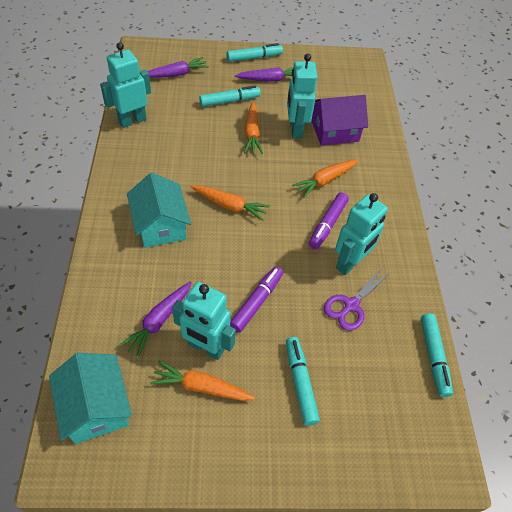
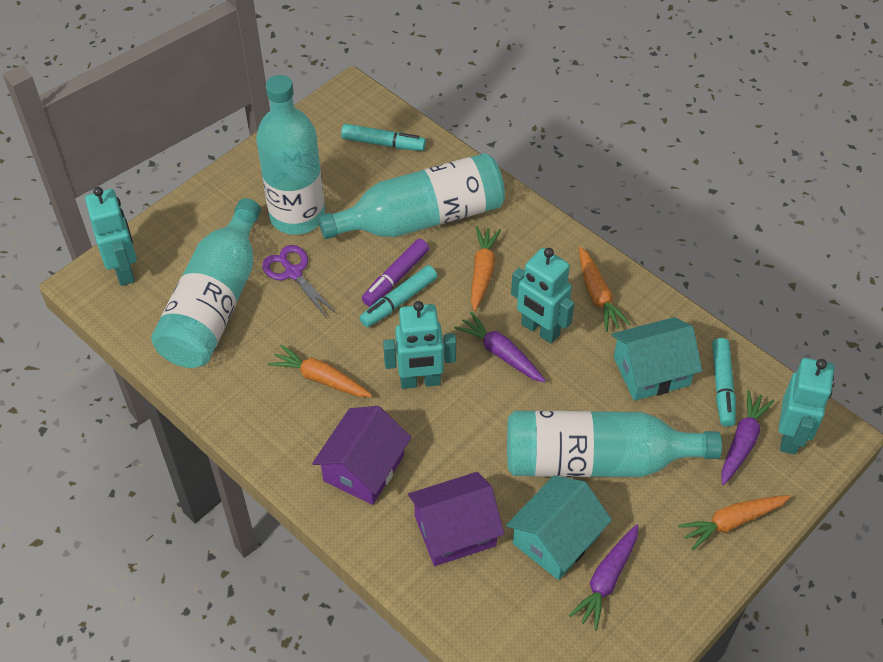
purple house: 1 -> 2
purple marker: 2 -> 1
turquoise bottle: 0 -> 4
turquoise marker: 4 -> 3

